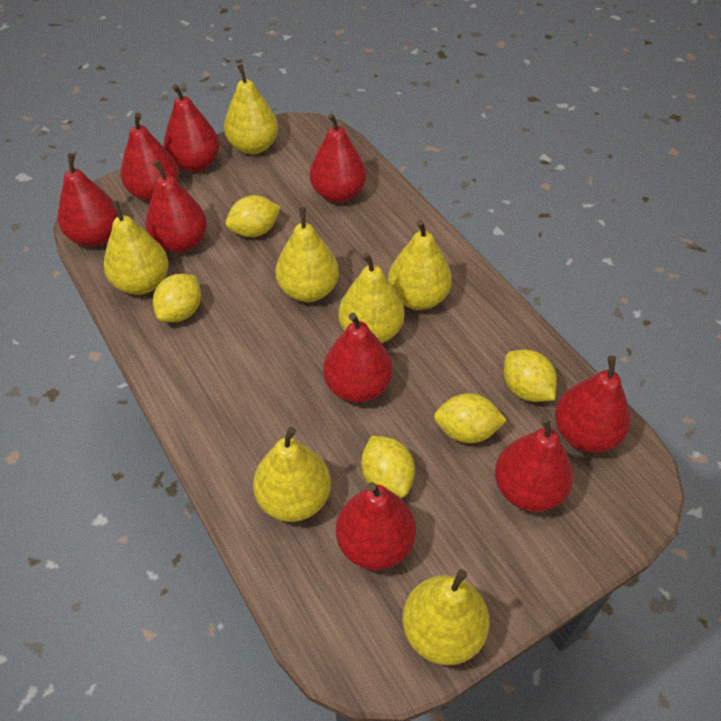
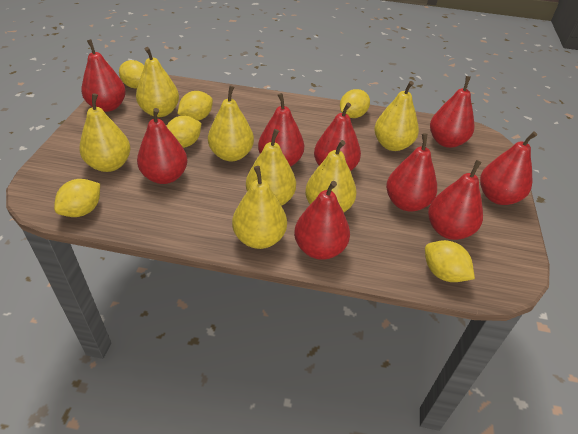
yellow lemon: 5 -> 6

